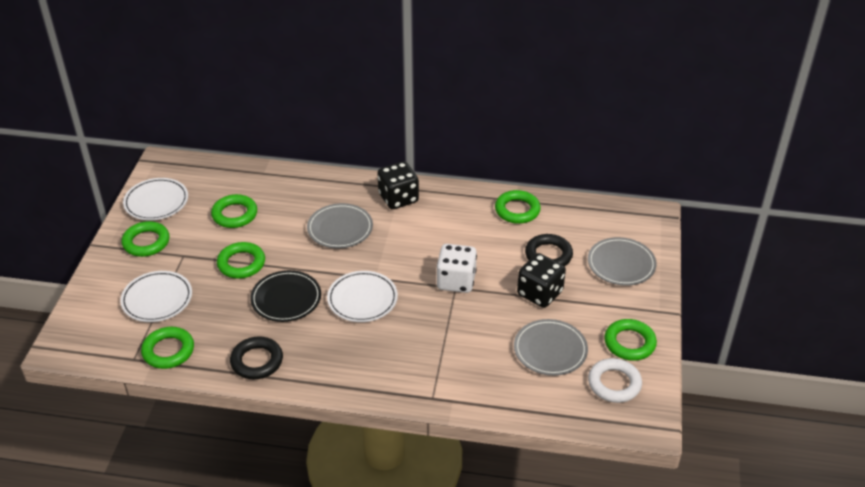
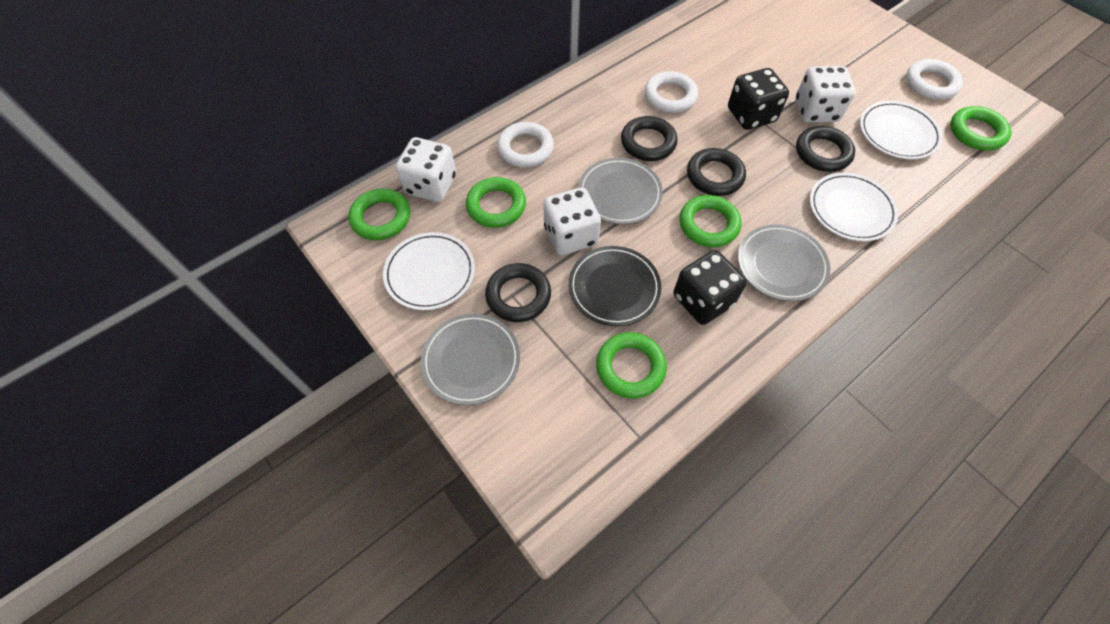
black ring: 2 -> 4
green ring: 6 -> 5
white dice: 1 -> 3
white ring: 1 -> 3

